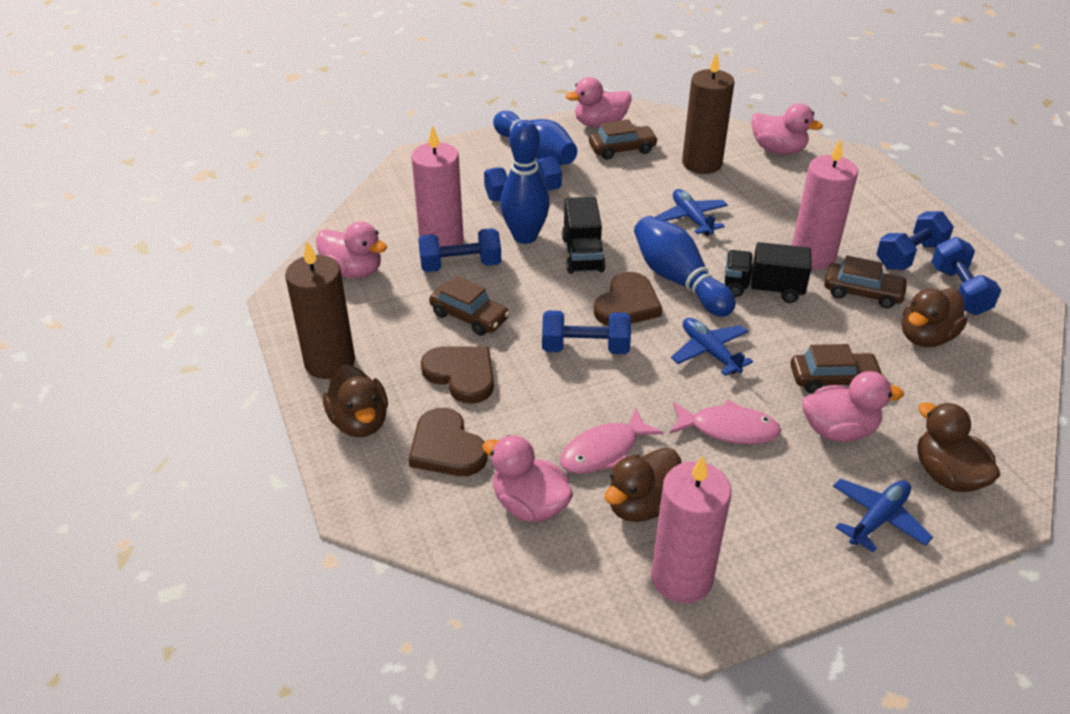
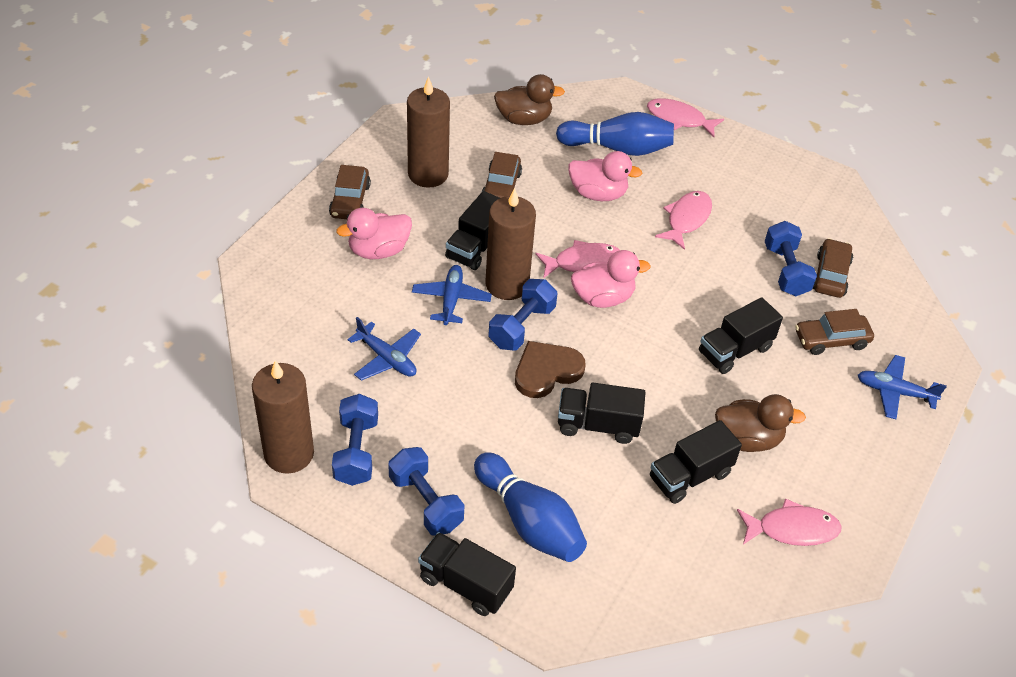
black truck: 2 -> 5
blue bowling pin: 3 -> 2
blue dumbbell: 5 -> 4
brown candle: 2 -> 3
brown duck: 4 -> 2
brown heart: 3 -> 1
pink candle: 3 -> 0
pink duck: 5 -> 3
pink fish: 2 -> 4

